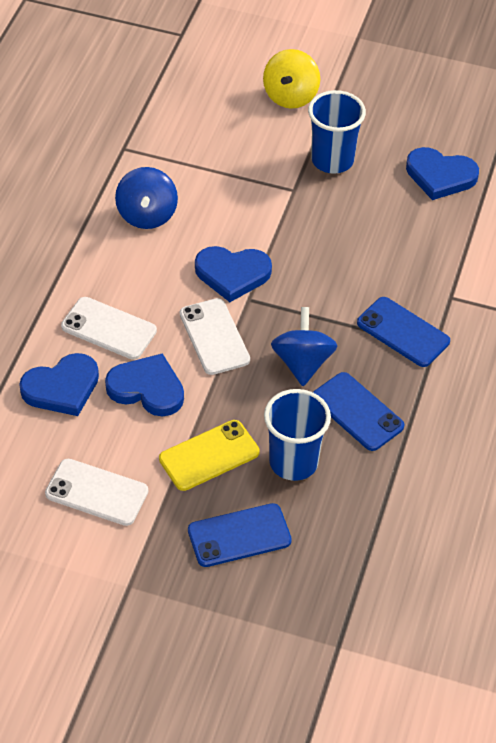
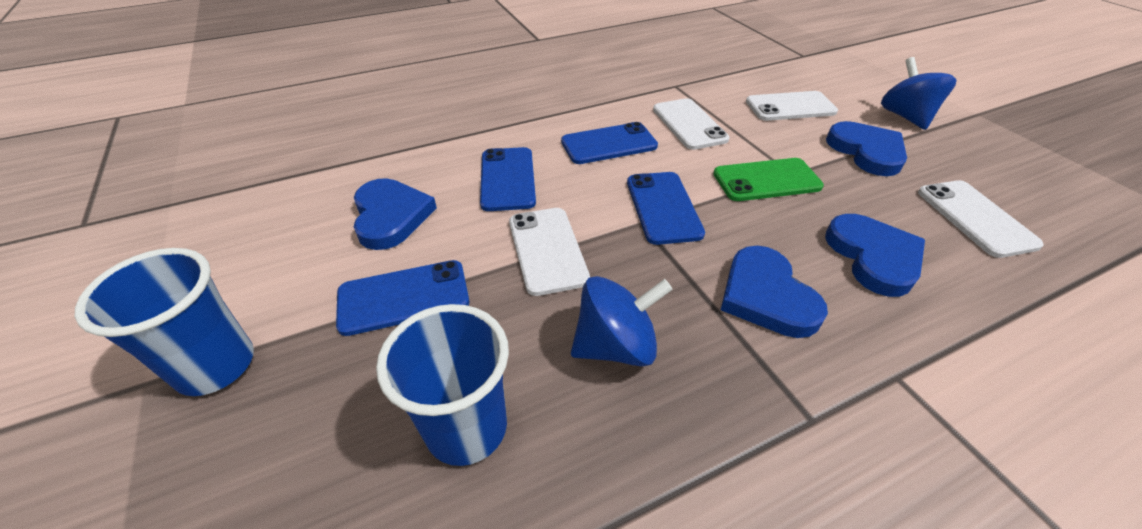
blue phone: 3 -> 4
green phone: 0 -> 1
white phone: 3 -> 4
yellow phone: 1 -> 0
yellow spinning top: 1 -> 0

